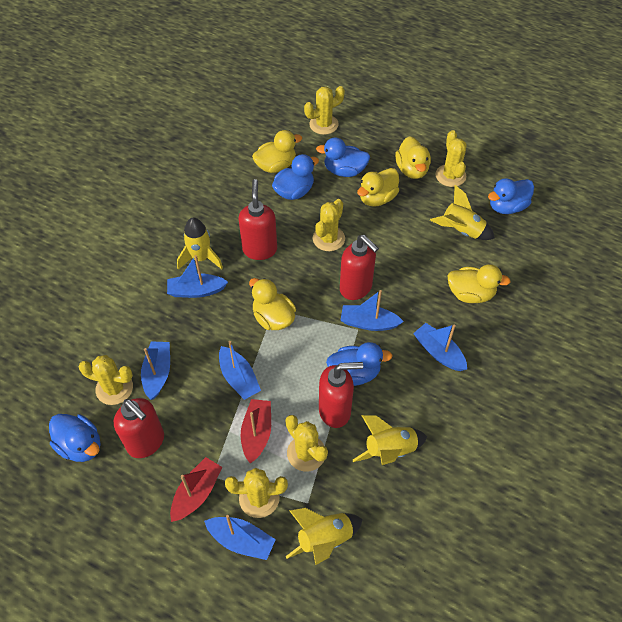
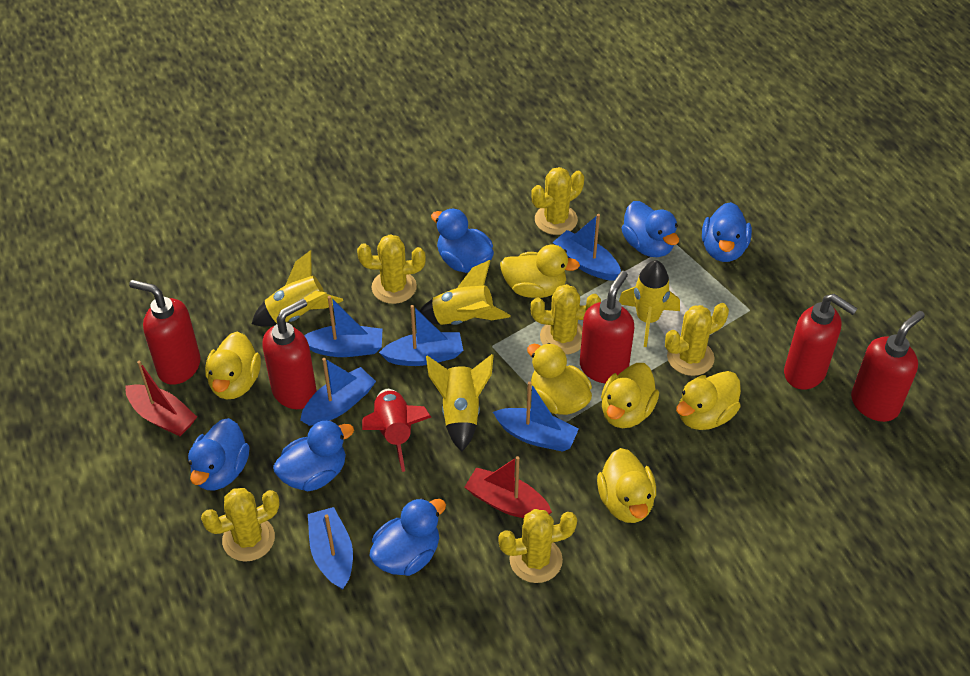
blue duck: 5 -> 6
red rocket: 0 -> 1
red soap dispenser: 4 -> 5
yellow duck: 5 -> 6

